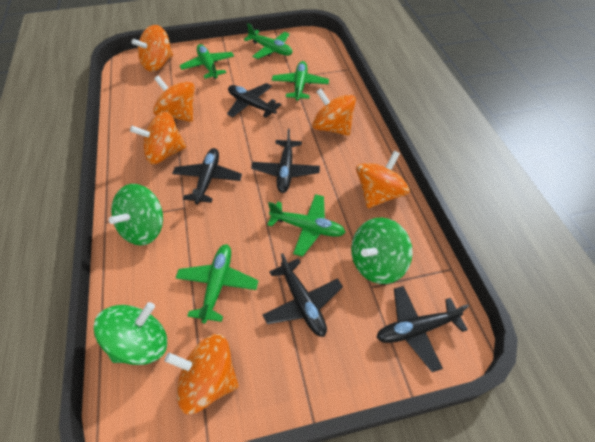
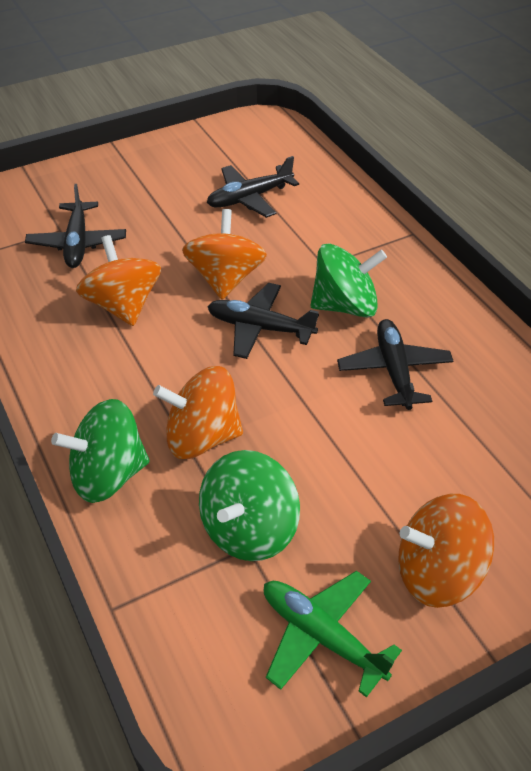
black plane: 5 -> 4
green plane: 5 -> 1
orange spinning top: 6 -> 4

